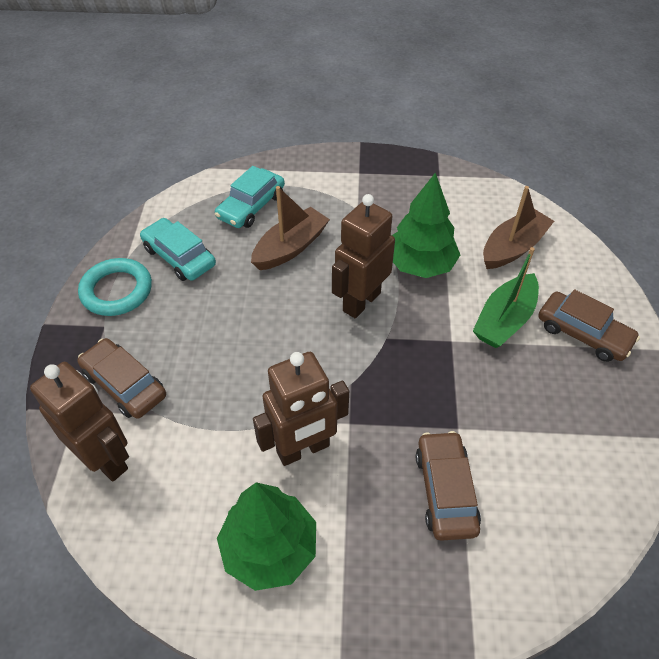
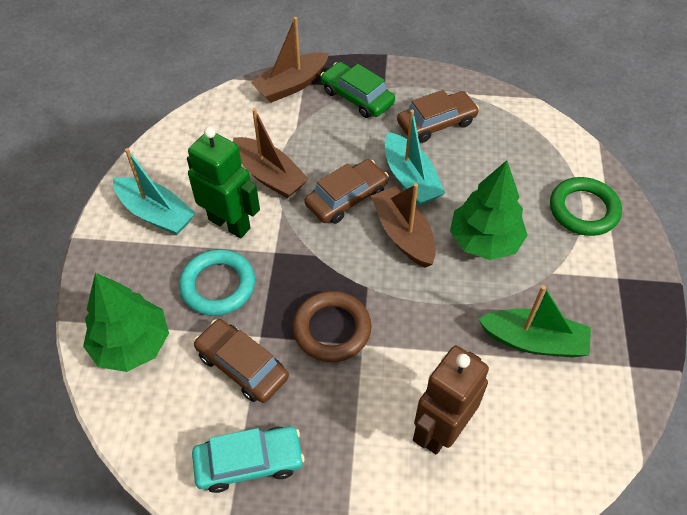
brown boat: 2 -> 3
brown ring: 0 -> 1
brown robot: 3 -> 1
green car: 0 -> 1
green ring: 0 -> 1
green robot: 0 -> 1
turquoise boat: 0 -> 2
turquoise car: 2 -> 1

